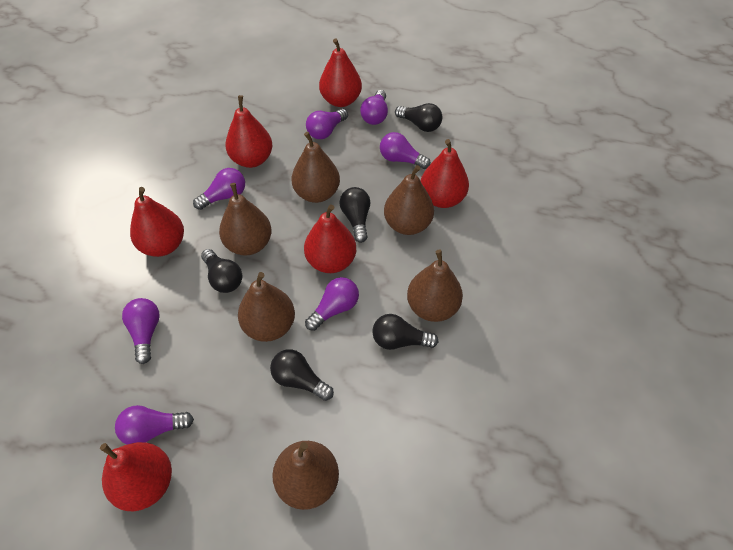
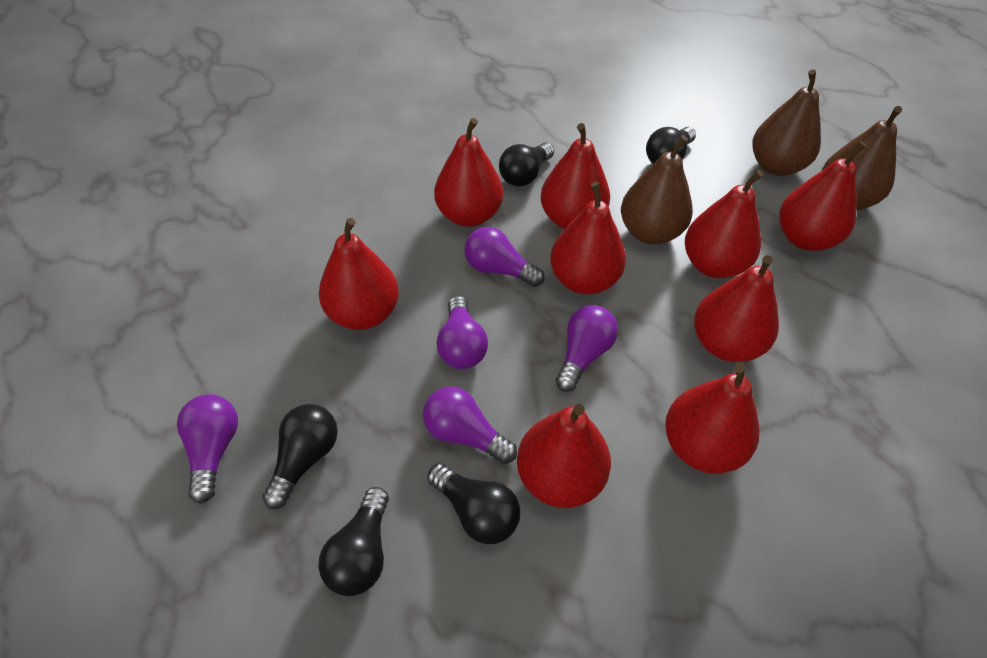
brown pear: 6 -> 3
purple light bulb: 7 -> 5
red pear: 6 -> 9

